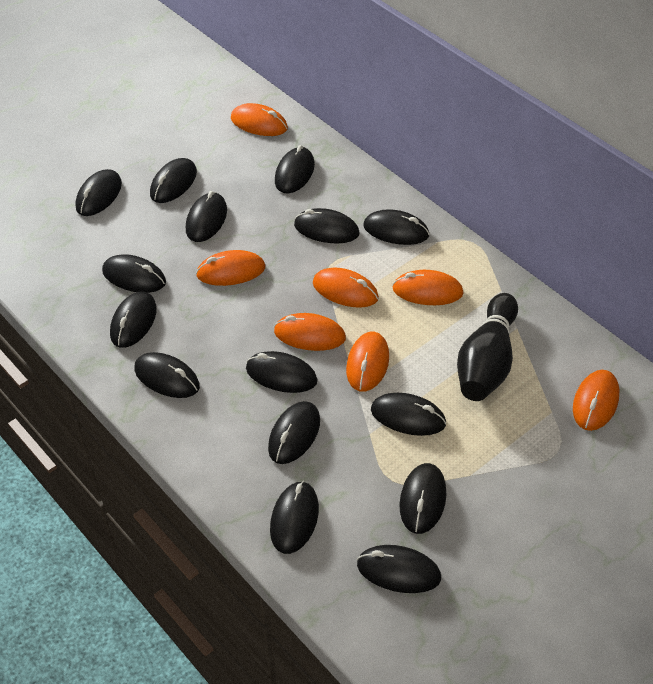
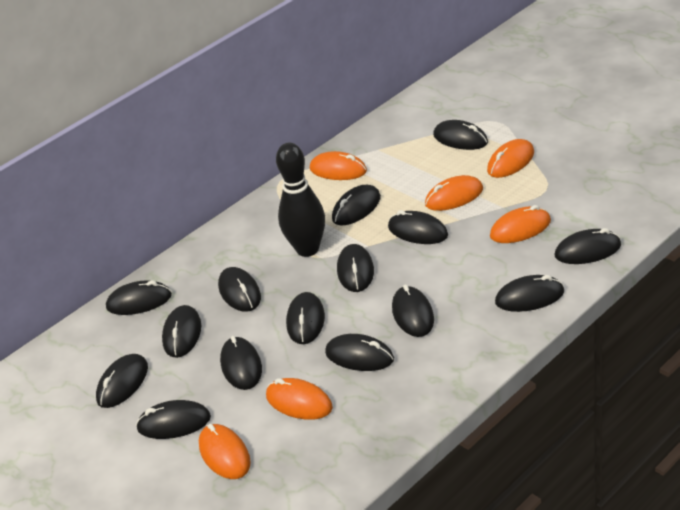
orange mouse: 7 -> 6

